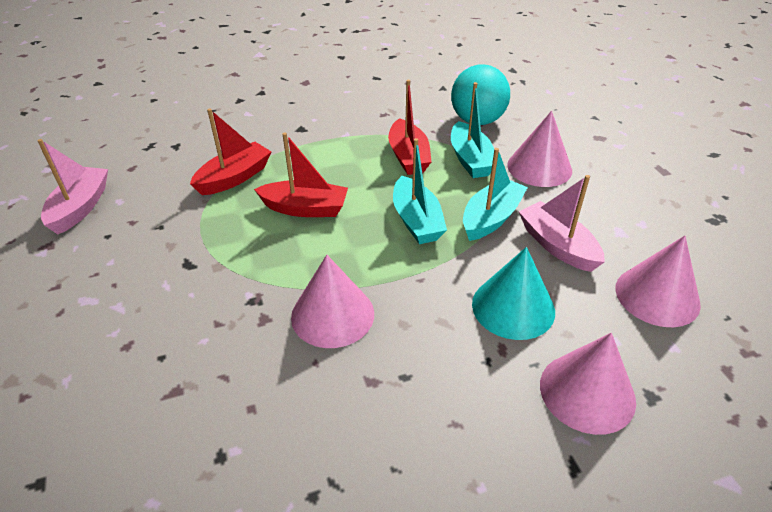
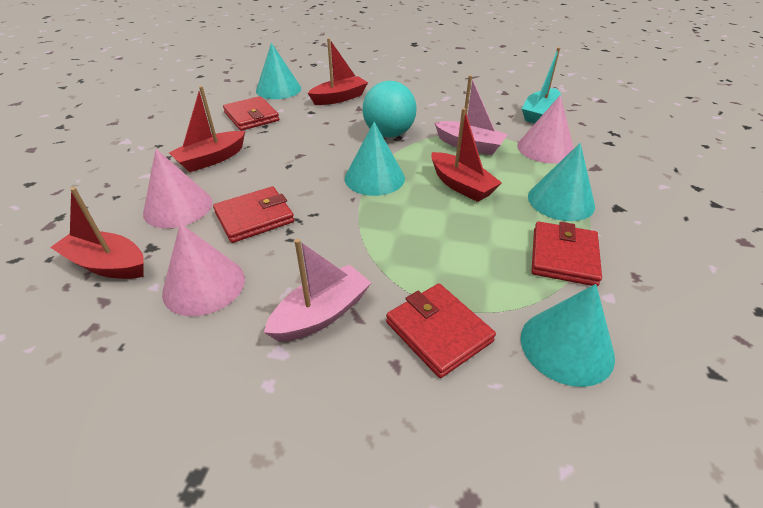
pink cone: 4 -> 3
red boat: 3 -> 4
red wallet: 0 -> 4
turquoise boat: 3 -> 1
turquoise cone: 1 -> 4

